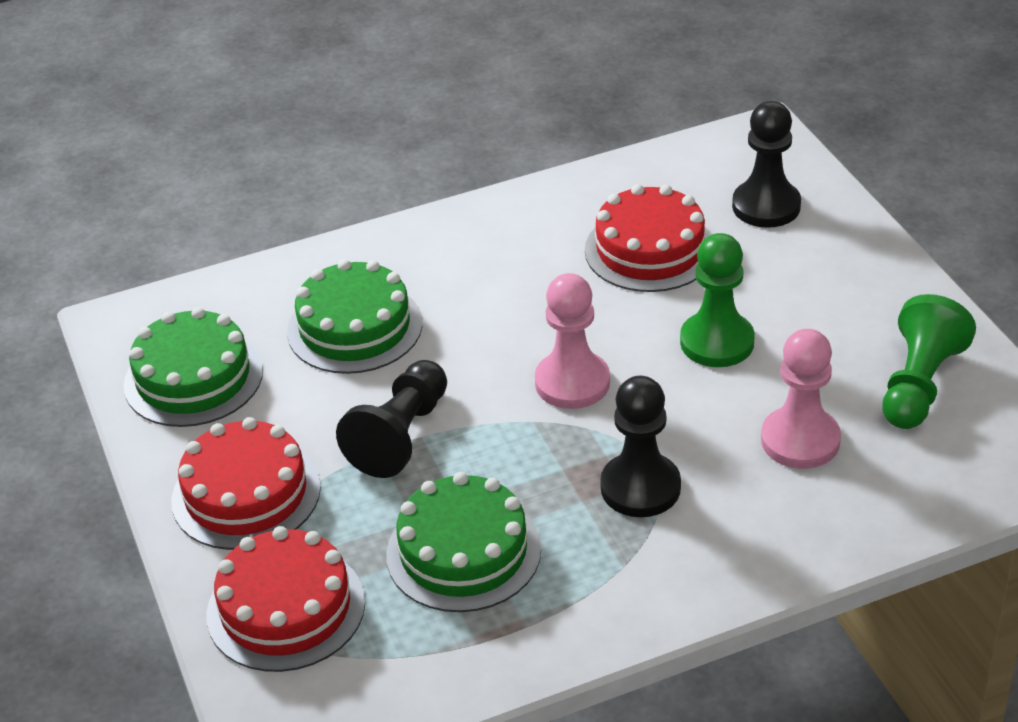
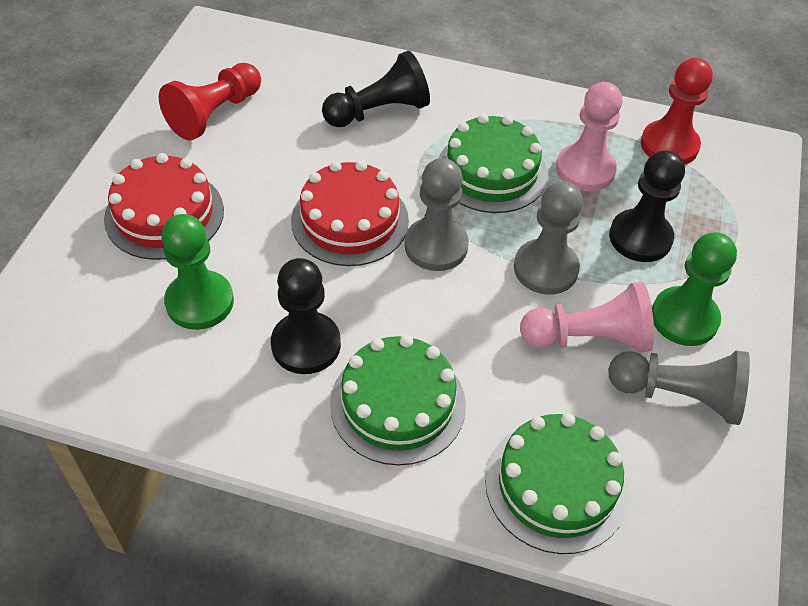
grey pawn: 0 -> 3
red cake: 3 -> 2
red pawn: 0 -> 2

